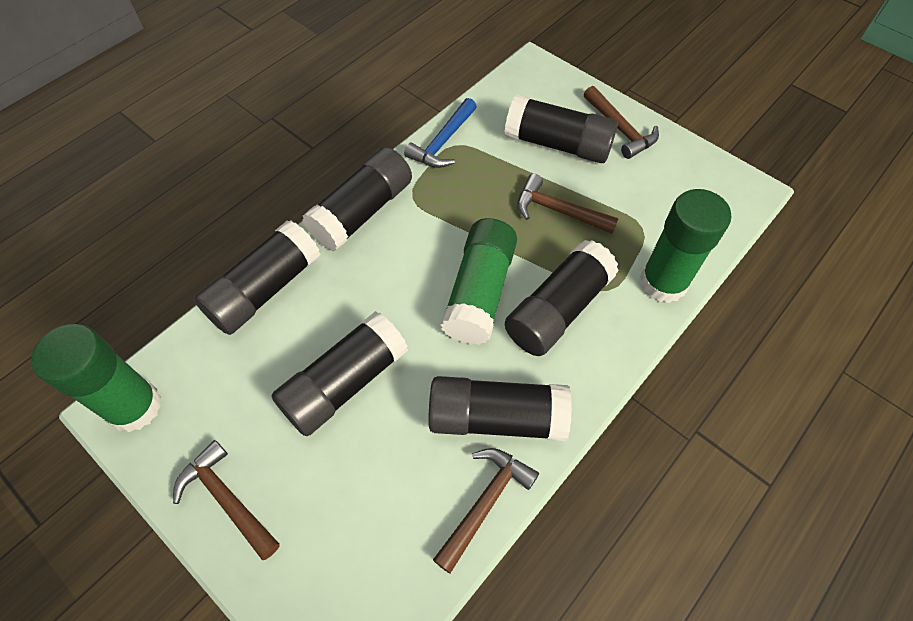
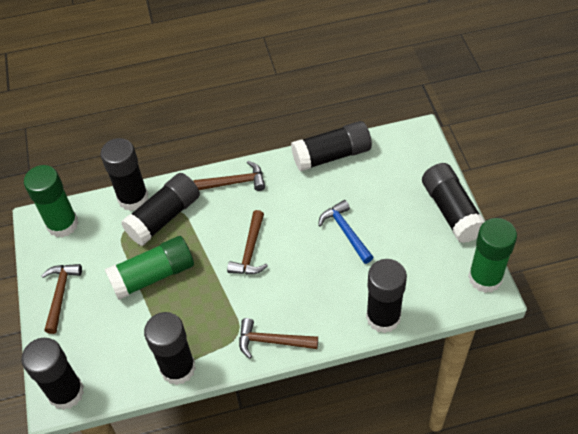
black glue stick: 6 -> 7

